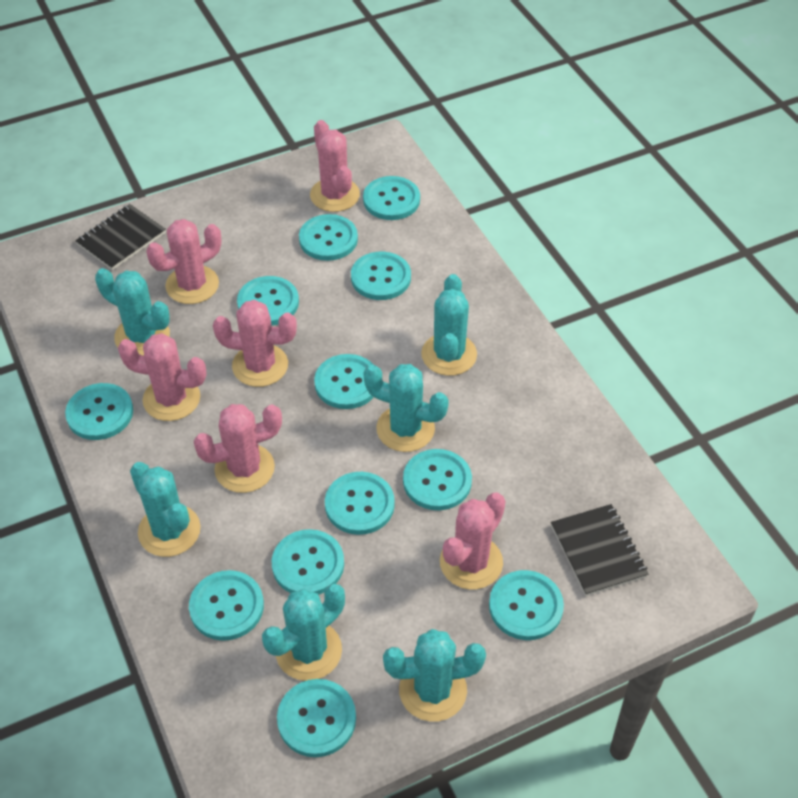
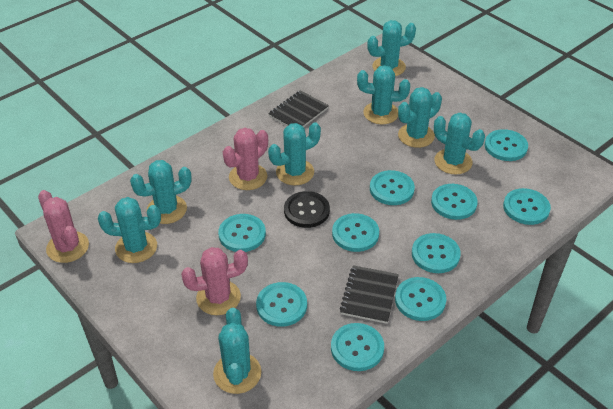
black button: 0 -> 1
pink cactus: 6 -> 3
turquoise button: 12 -> 10
turquoise cactus: 6 -> 8

